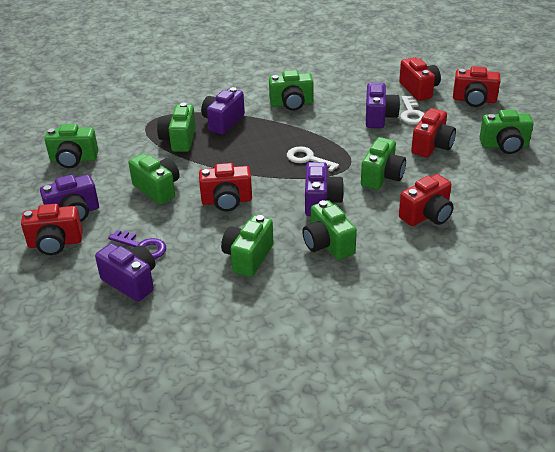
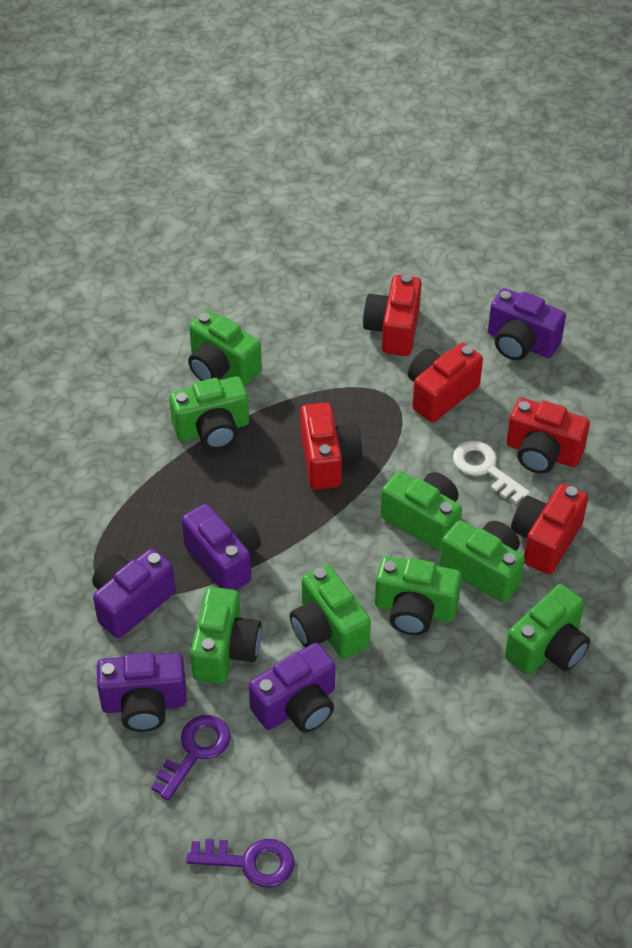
purple key: 1 -> 2
red camera: 6 -> 5
white key: 2 -> 1

